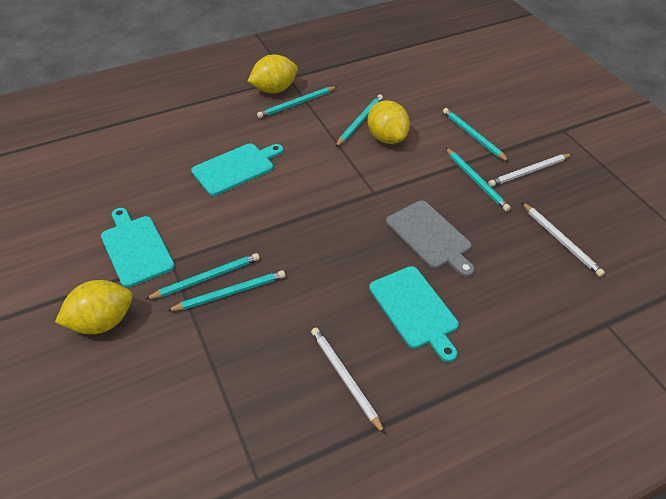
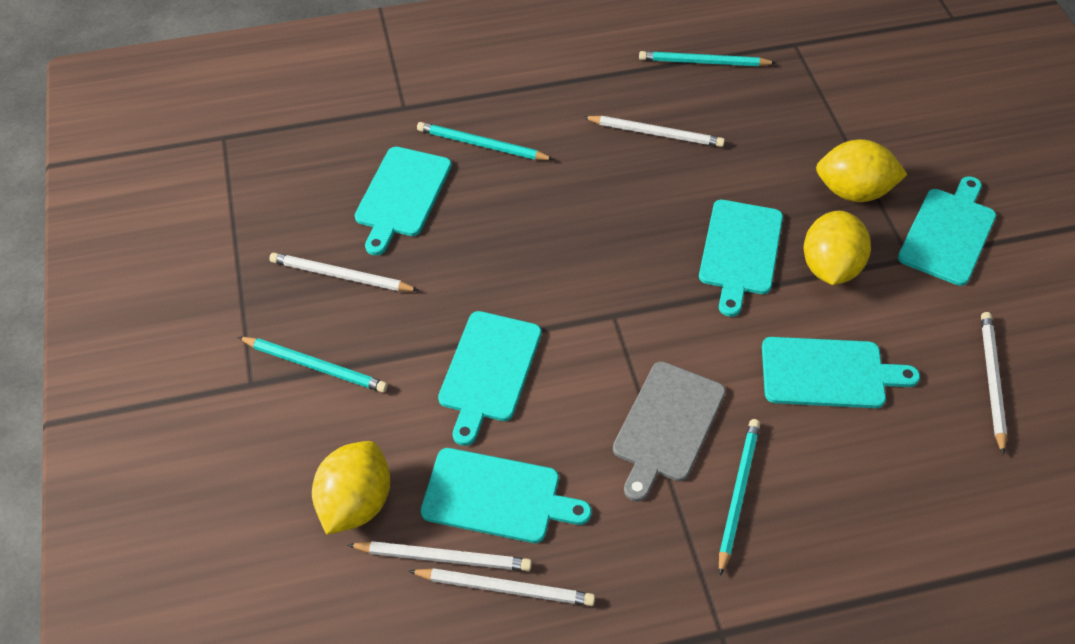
turquoise cutting board: 3 -> 6
turquoise pencil: 6 -> 4
white pencil: 3 -> 5

